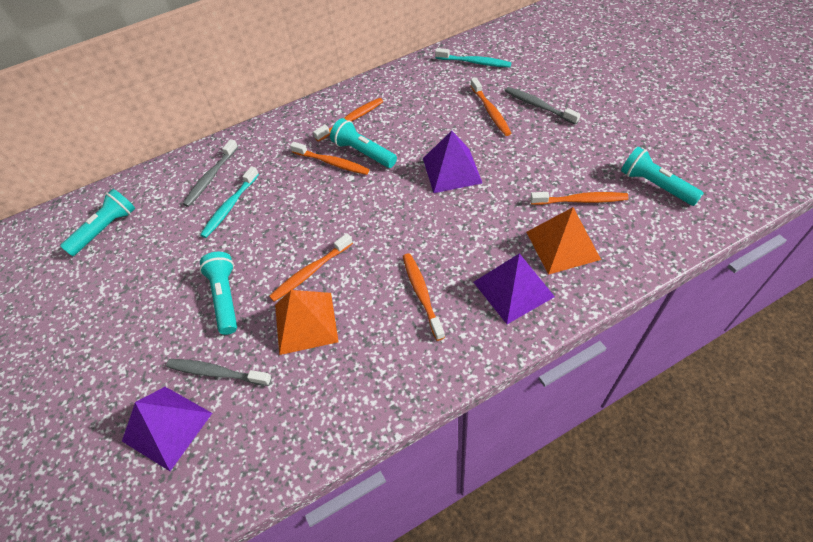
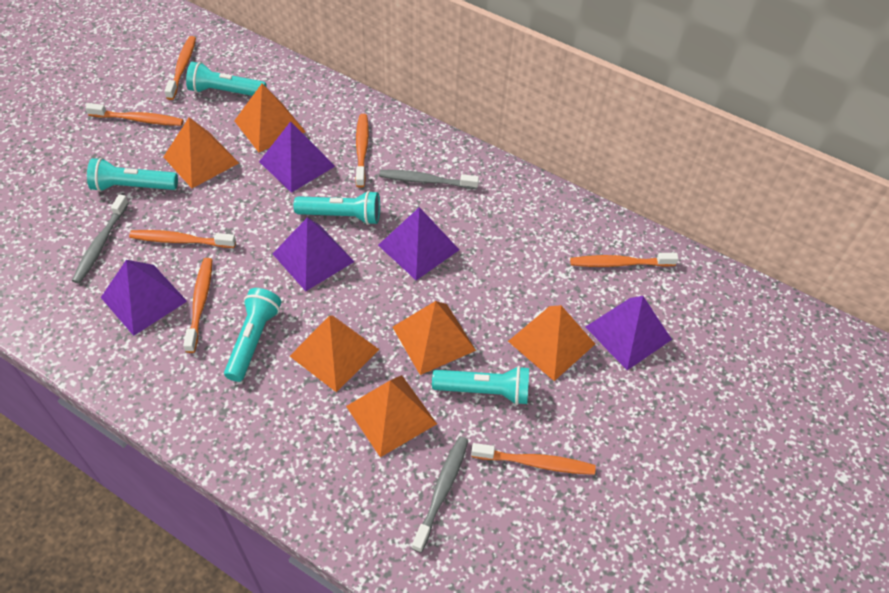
orange pyramid: 2 -> 6
orange toothbrush: 6 -> 7
purple pyramid: 3 -> 5
turquoise flashlight: 4 -> 5
turquoise toothbrush: 2 -> 0

